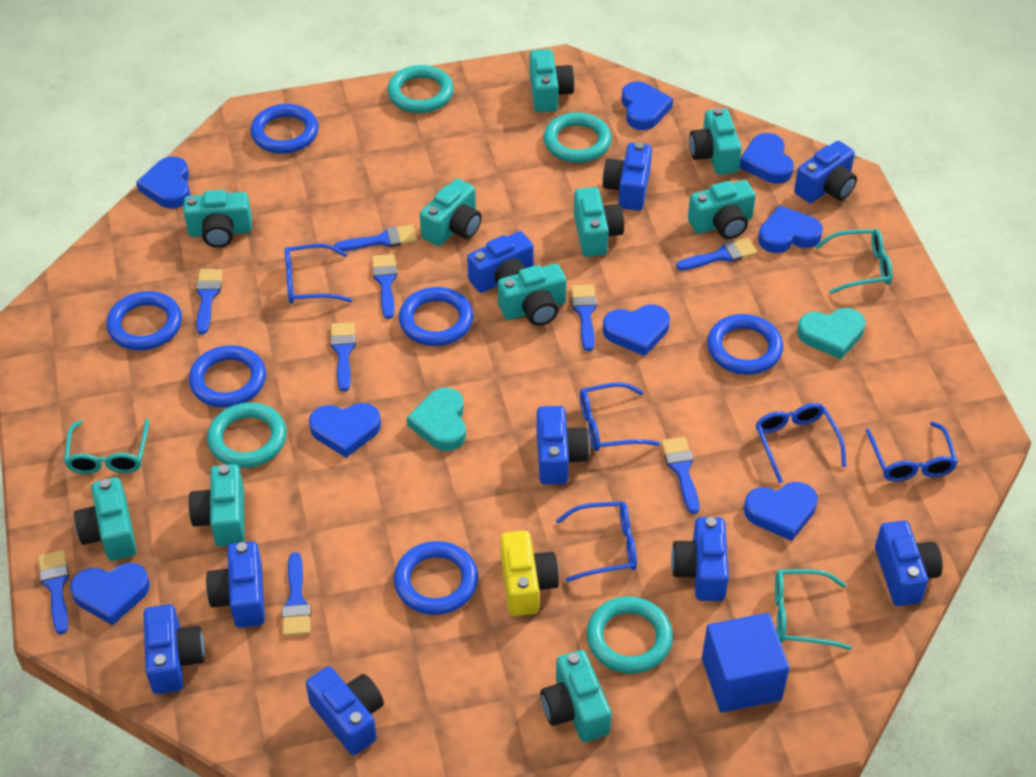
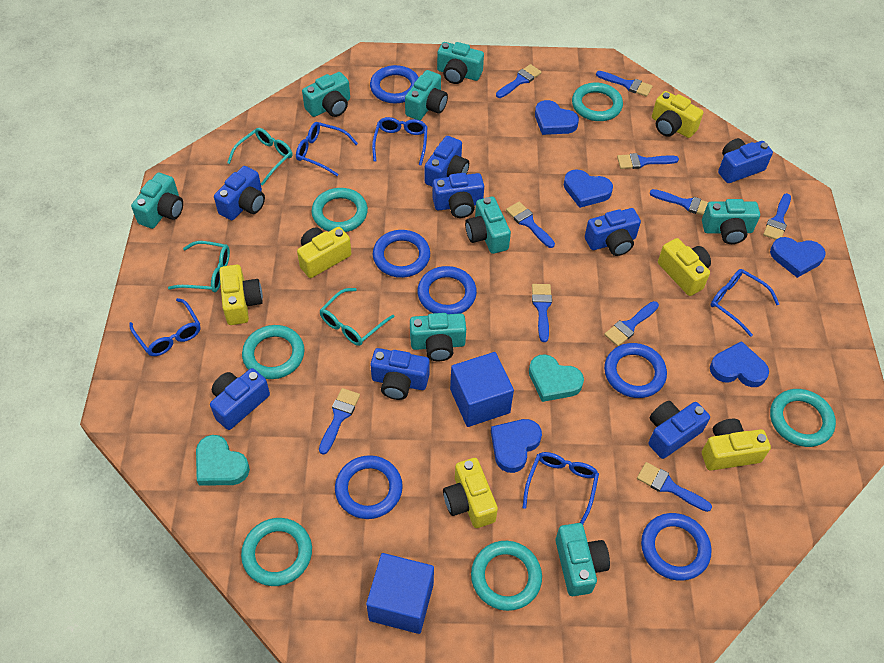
blue brush: 9 -> 10
blue camera: 9 -> 8
blue cube: 1 -> 2
blue heart: 8 -> 5
turquoise camera: 10 -> 8
turquoise ring: 4 -> 6
yellow camera: 1 -> 6

